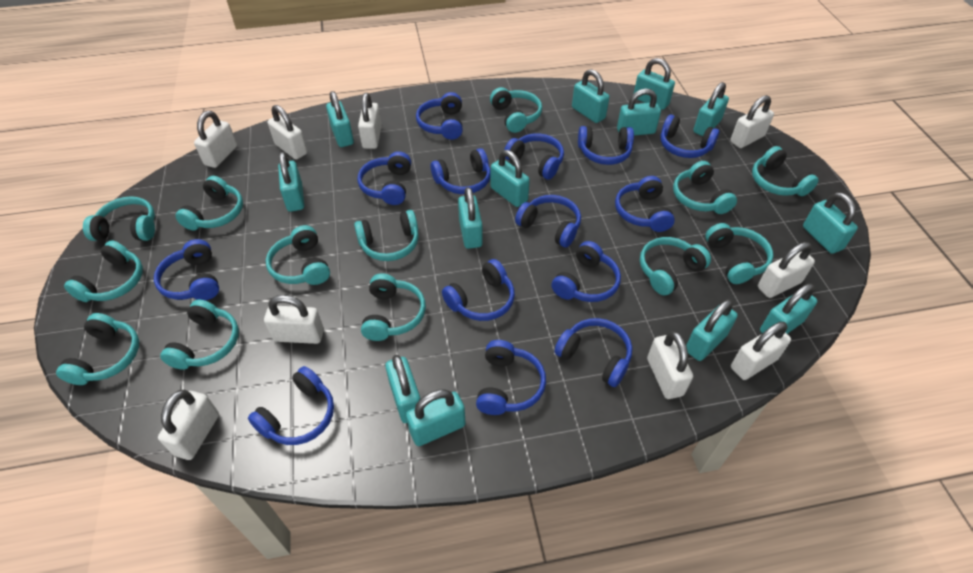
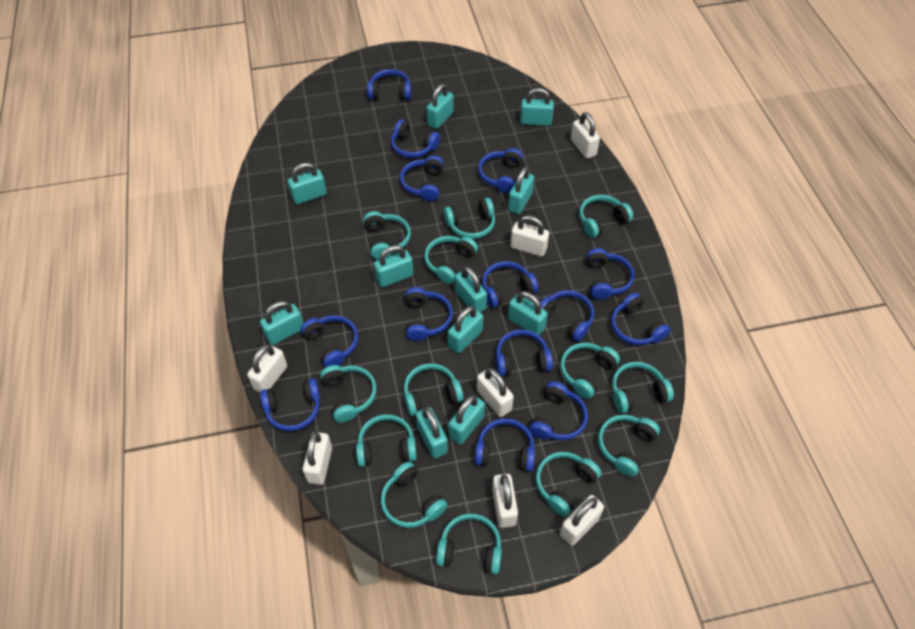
turquoise padlock: 13 -> 11
white padlock: 9 -> 7

